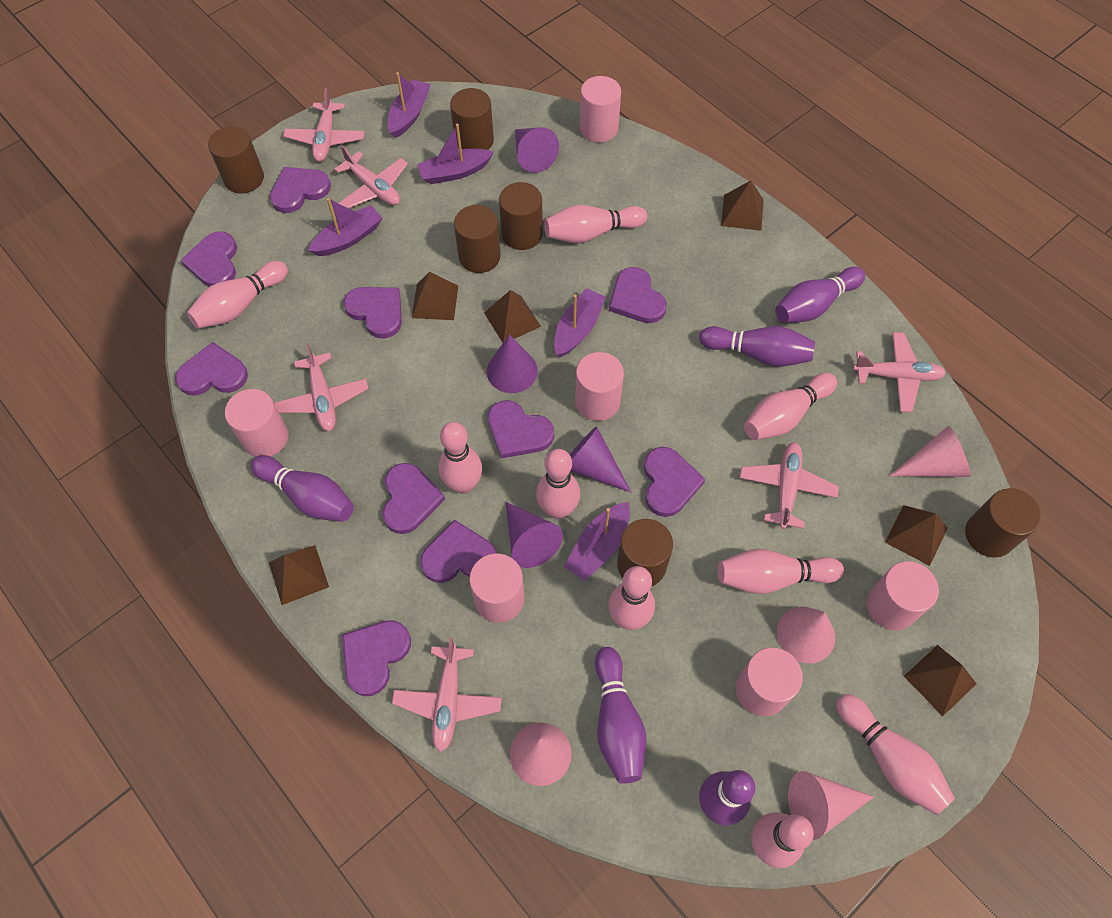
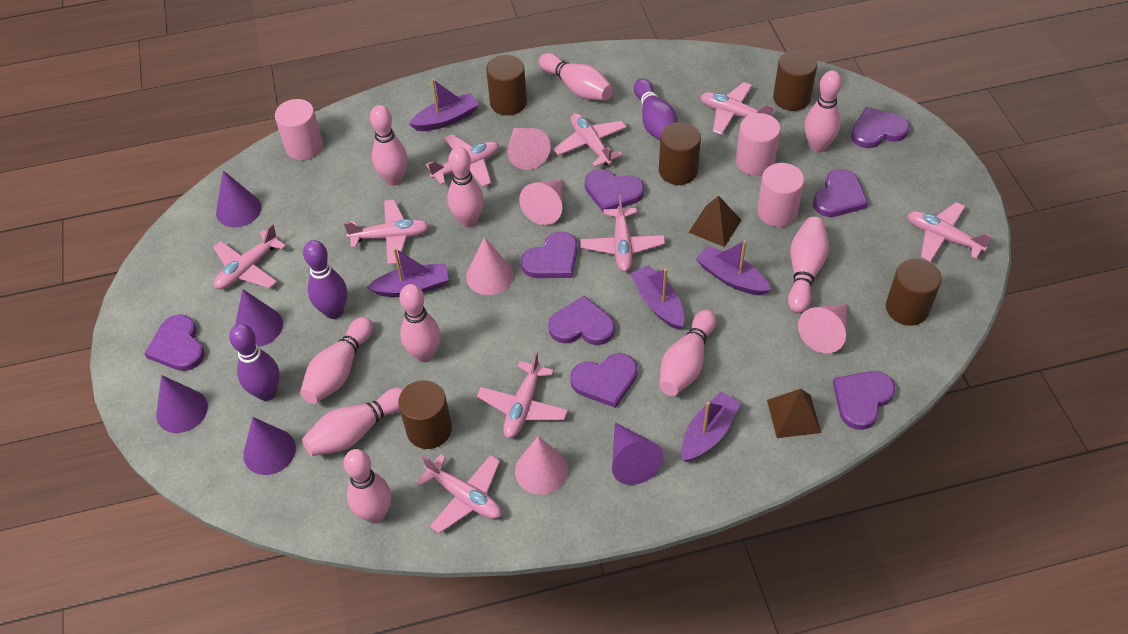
brown cylinder: 6 -> 5
brown pyramid: 6 -> 2
pink bowling pin: 9 -> 10
pink cone: 4 -> 5
pink cylinder: 6 -> 3
pink plane: 6 -> 9
purple bowling pin: 5 -> 3
purple cone: 4 -> 5
purple heart: 10 -> 8

